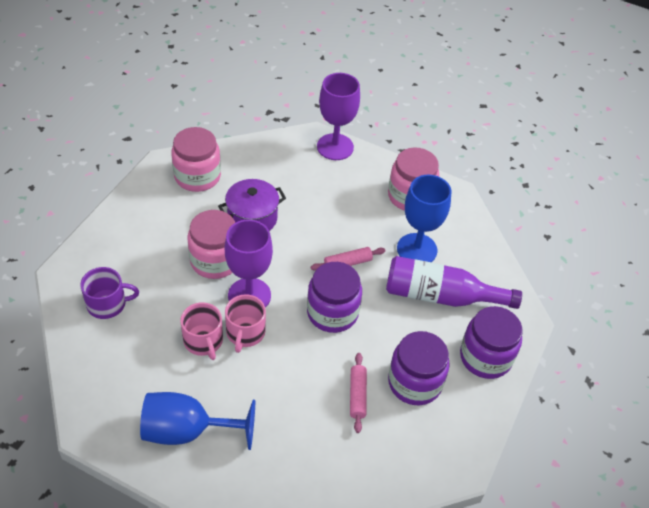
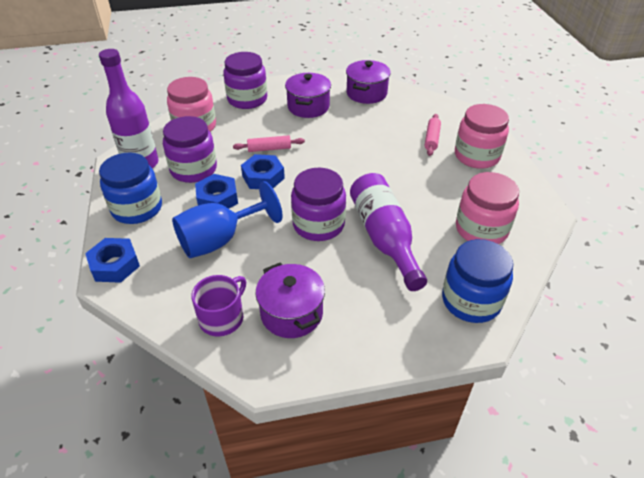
blue goblet: 2 -> 1
blue jar: 0 -> 2
blue nut: 0 -> 3
pink mug: 2 -> 0
purple bottle: 1 -> 2
purple goblet: 2 -> 0
purple pot: 1 -> 3

